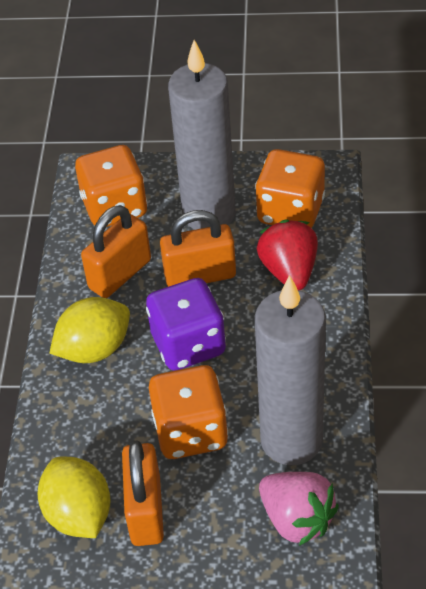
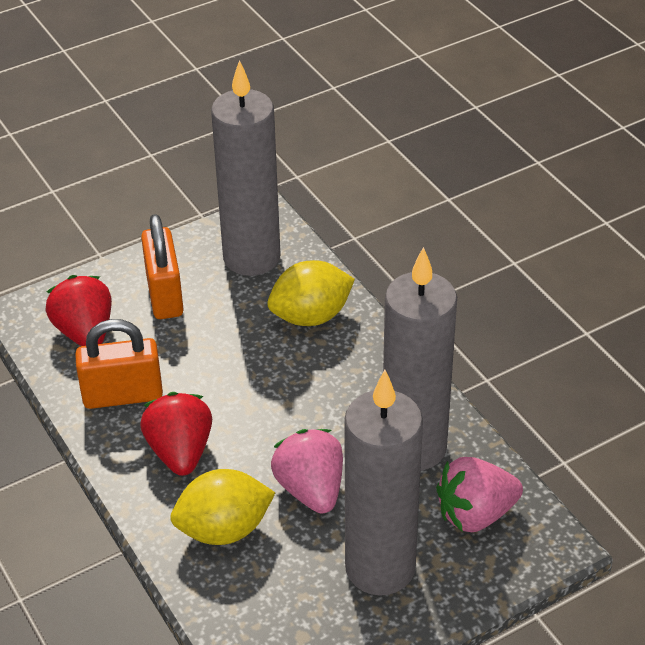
grey candle: 2 -> 3
orange dice: 3 -> 0
orange padlock: 3 -> 2
pink strawberry: 1 -> 2
purple dice: 1 -> 0
red strawberry: 1 -> 2

